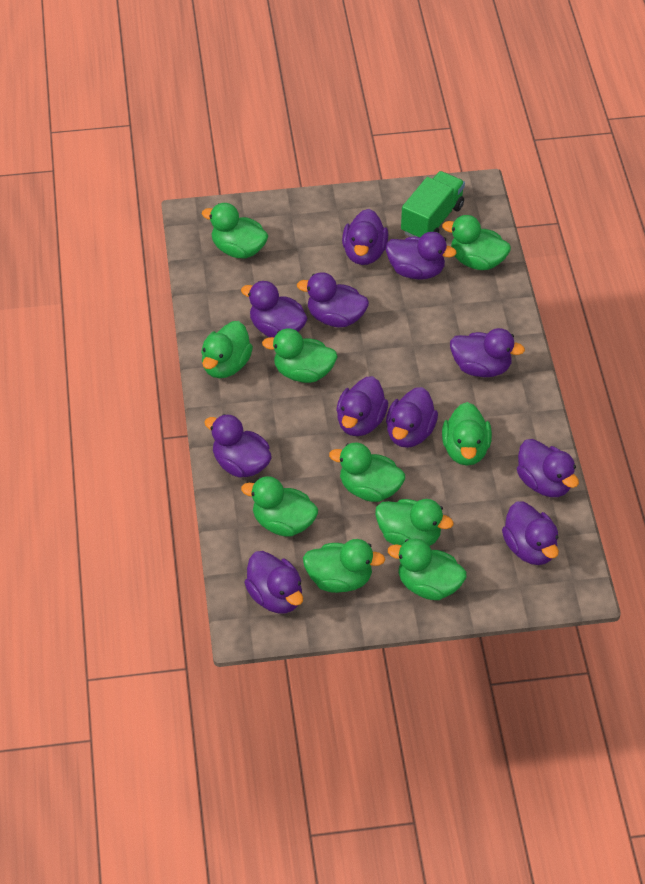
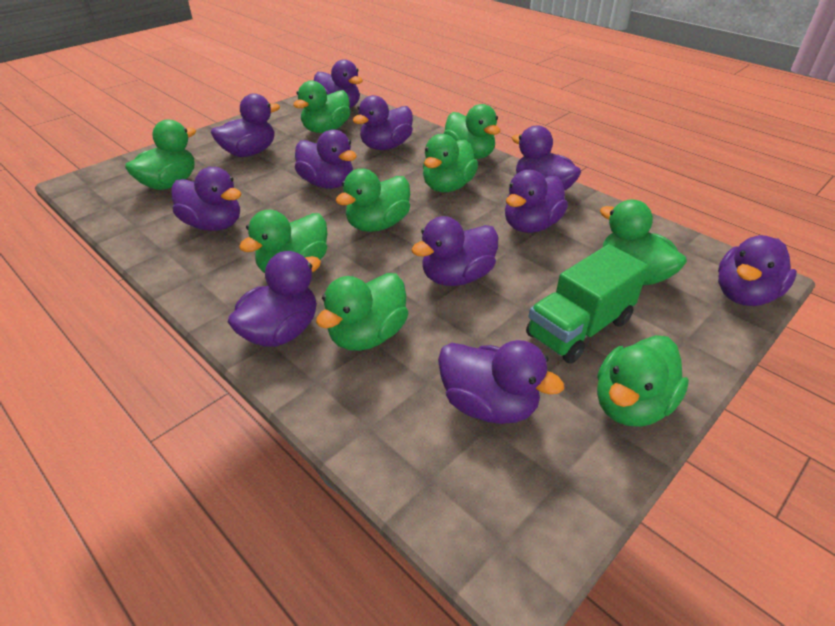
green duck: 10 -> 9

